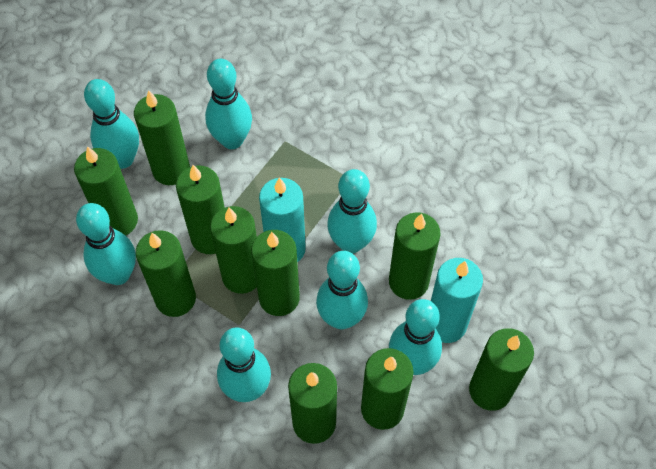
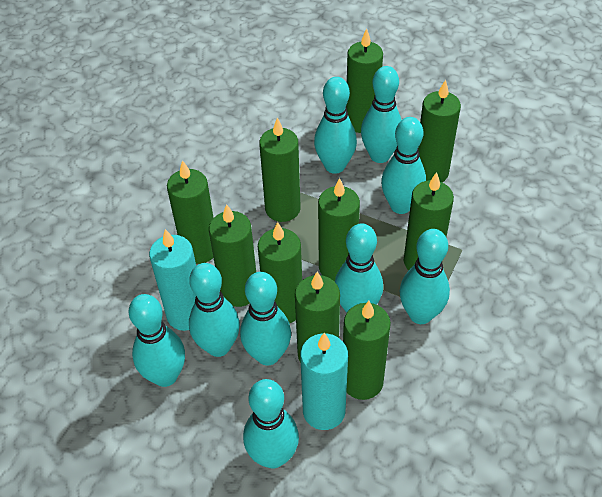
turquoise bowling pin: 7 -> 9

